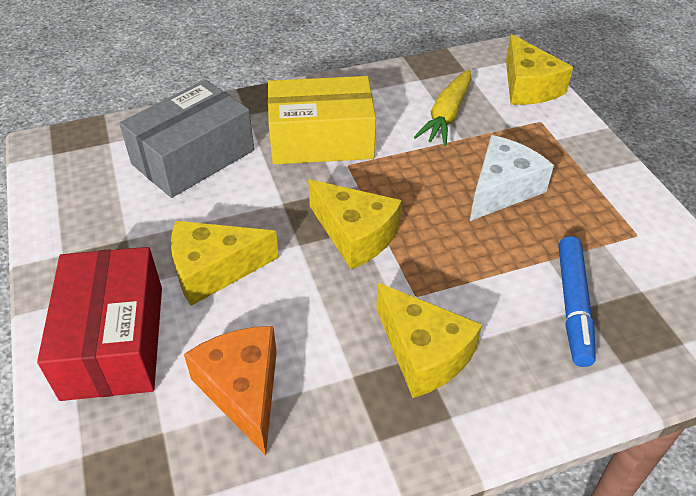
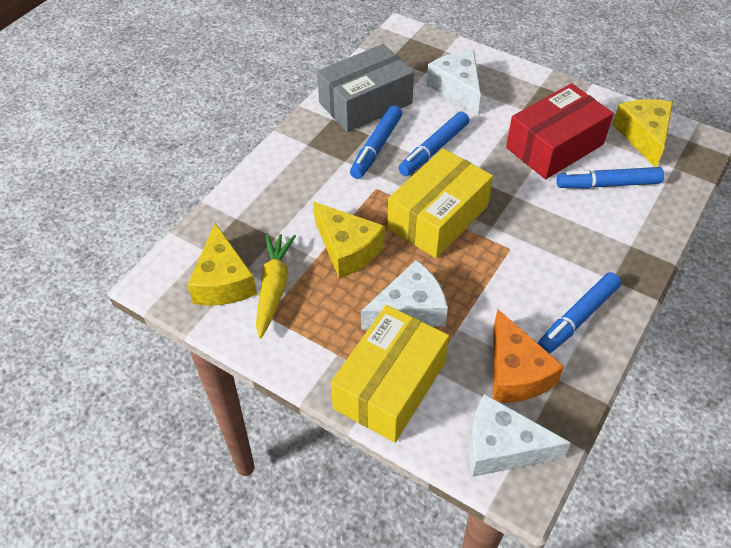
blue marker: 1 -> 4
white cheese: 1 -> 3
yellow box: 1 -> 2
yellow cheese: 4 -> 3

